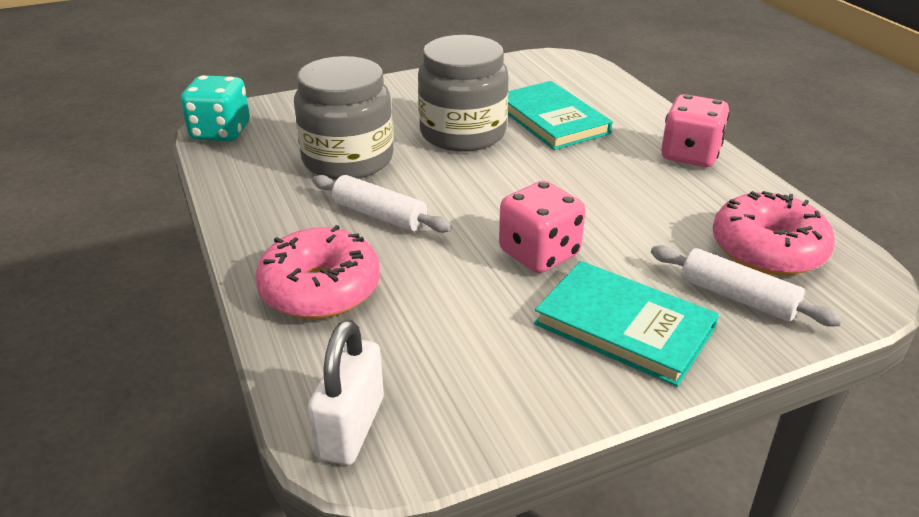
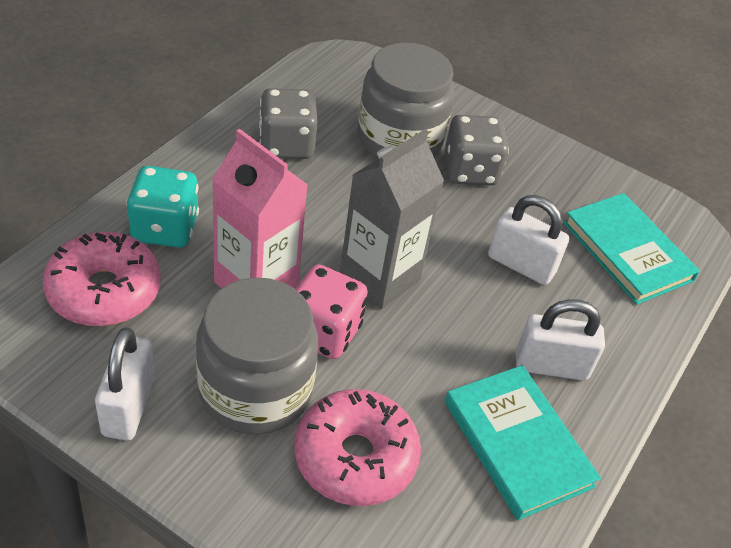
grey carton: 0 -> 1
grey dice: 0 -> 2
pink carton: 0 -> 1
pink dice: 2 -> 1
white padlock: 1 -> 3
white rolling pin: 2 -> 0

